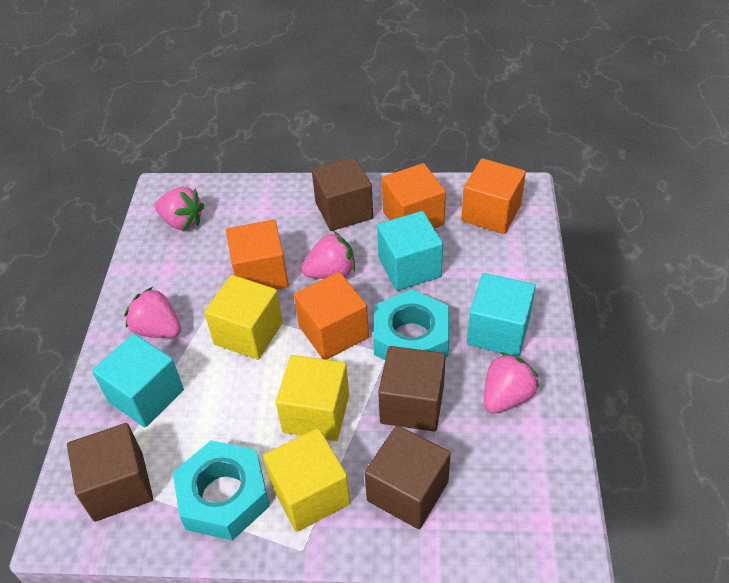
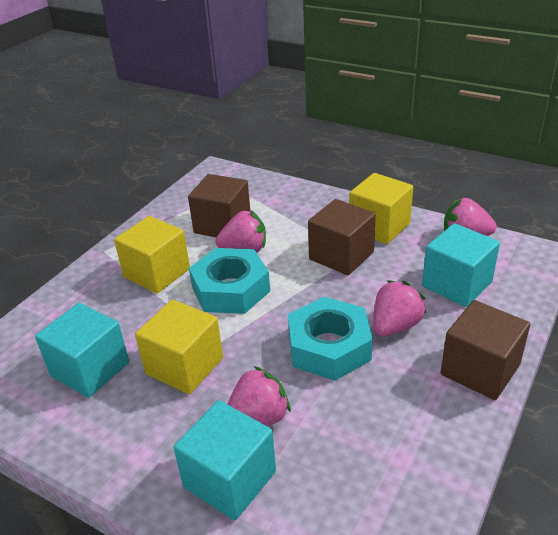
brown cube: 4 -> 3
orange cube: 4 -> 0

